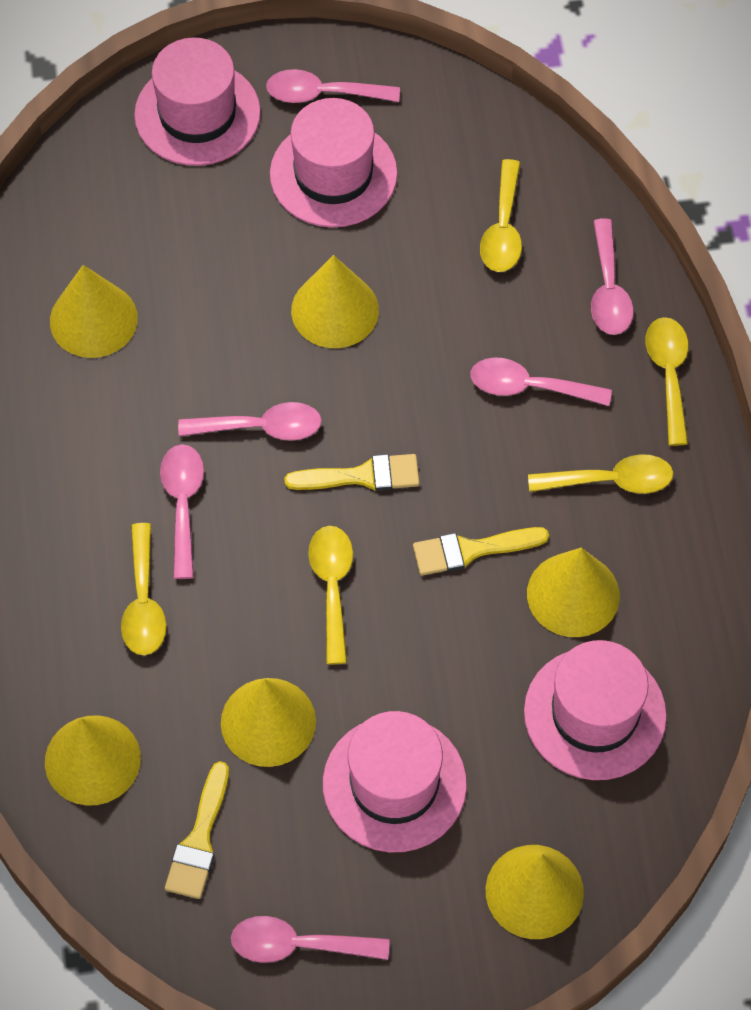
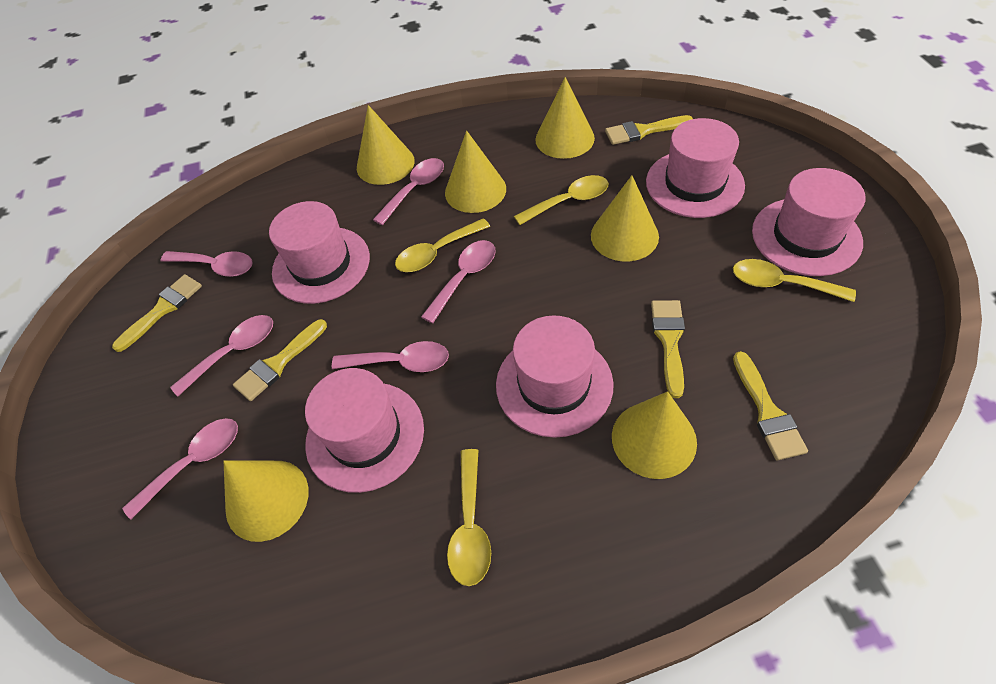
pink hat: 4 -> 5
yellow brush: 3 -> 5
yellow spoon: 5 -> 4

